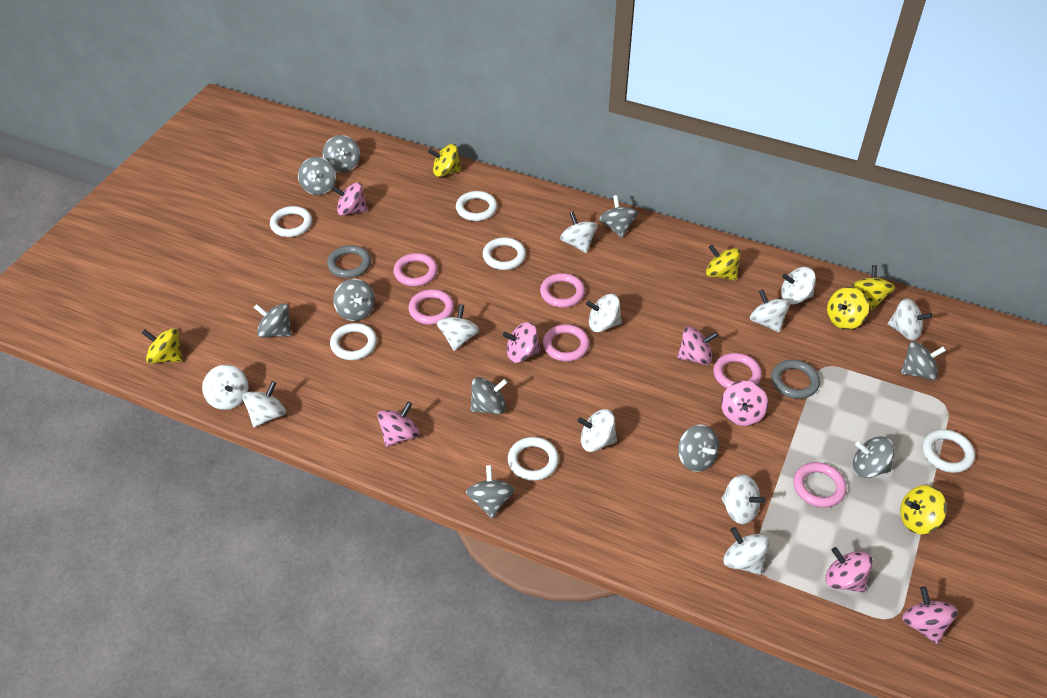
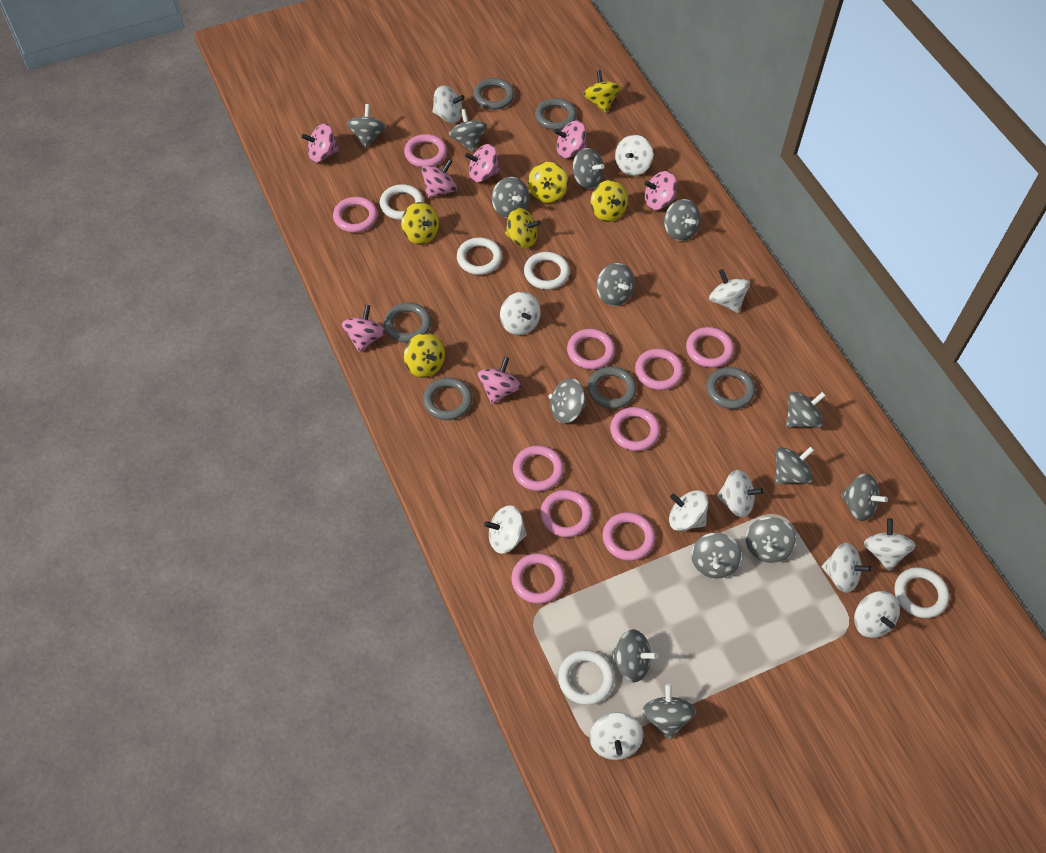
grey ring: 2 -> 6
grey spinning top: 10 -> 14
pink ring: 6 -> 10
white ring: 6 -> 5

